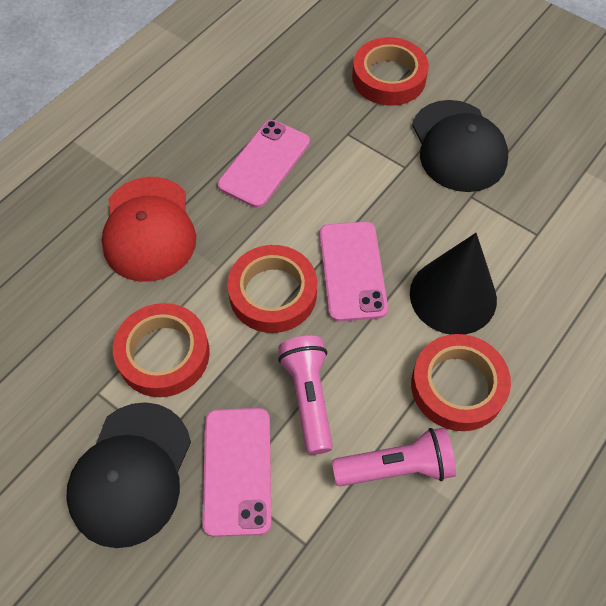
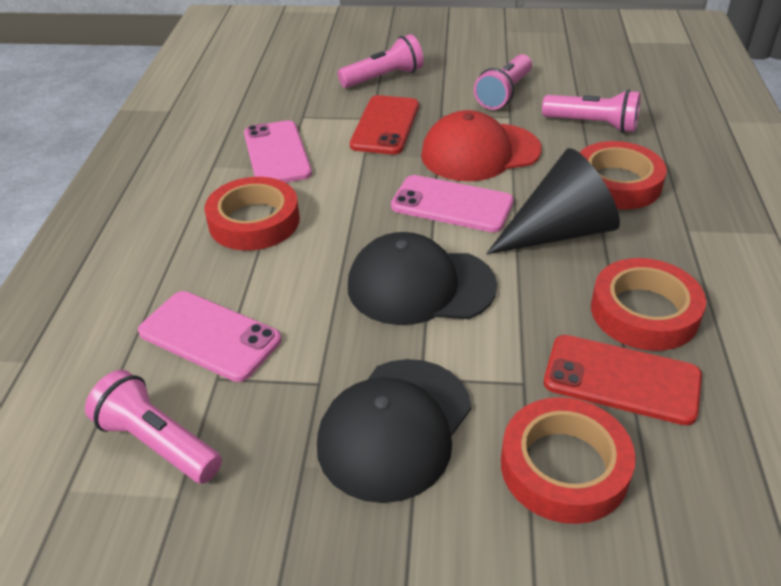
pink flashlight: 2 -> 4
red phone: 0 -> 2

